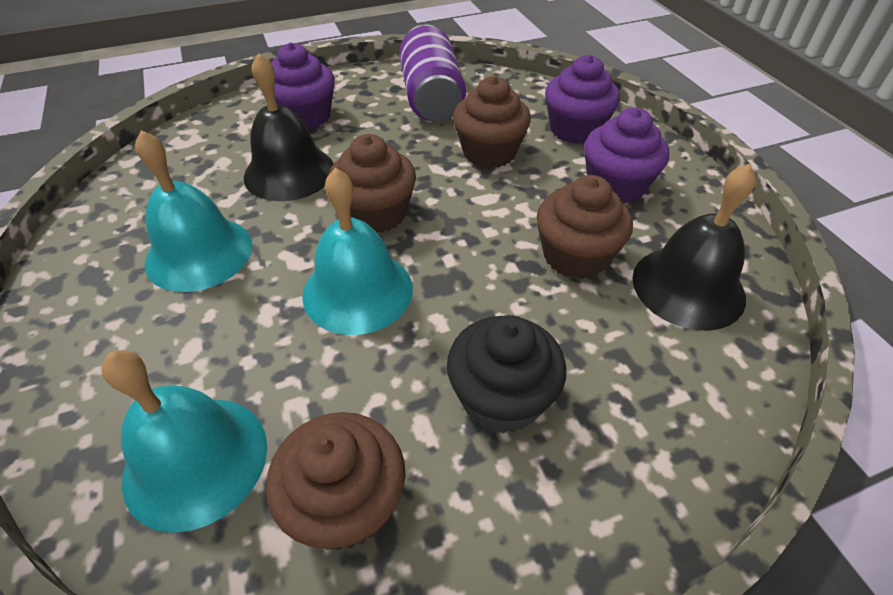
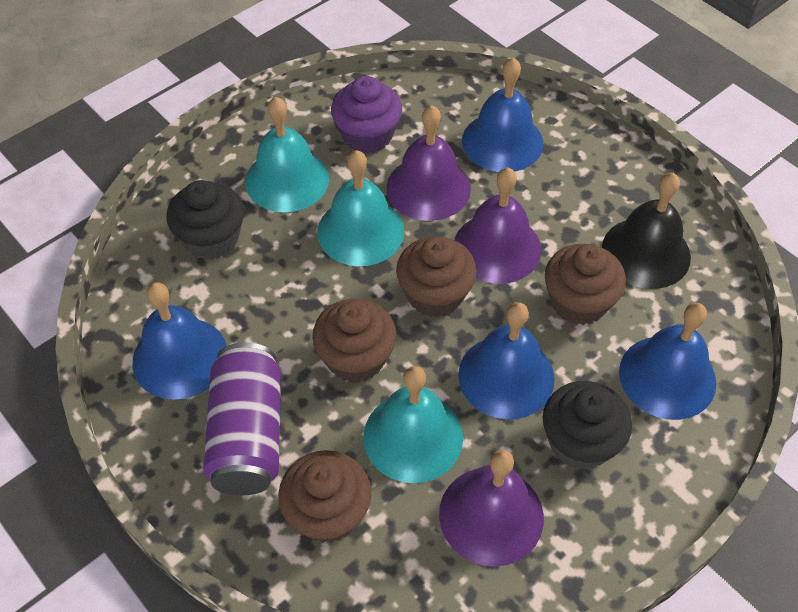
black bell: 2 -> 1
black cupcake: 1 -> 2
blue bell: 0 -> 4
purple bell: 0 -> 3
purple cupcake: 3 -> 1

